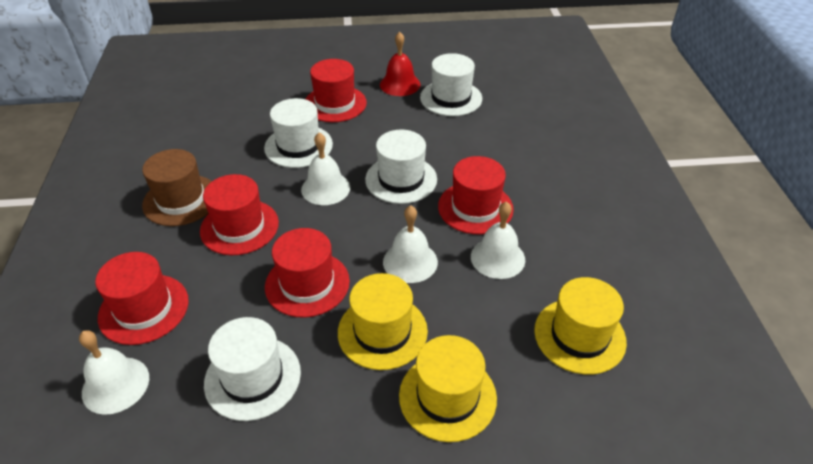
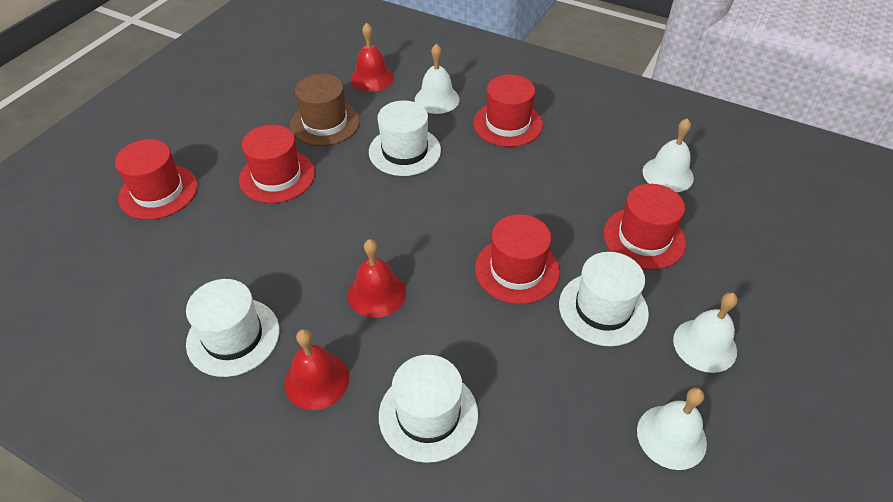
red bell: 1 -> 3
yellow hat: 3 -> 0

